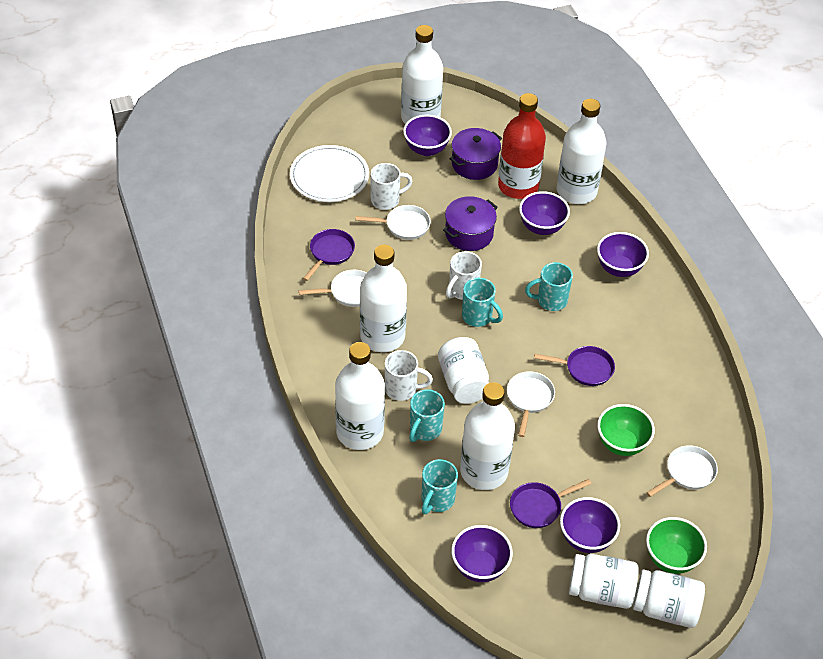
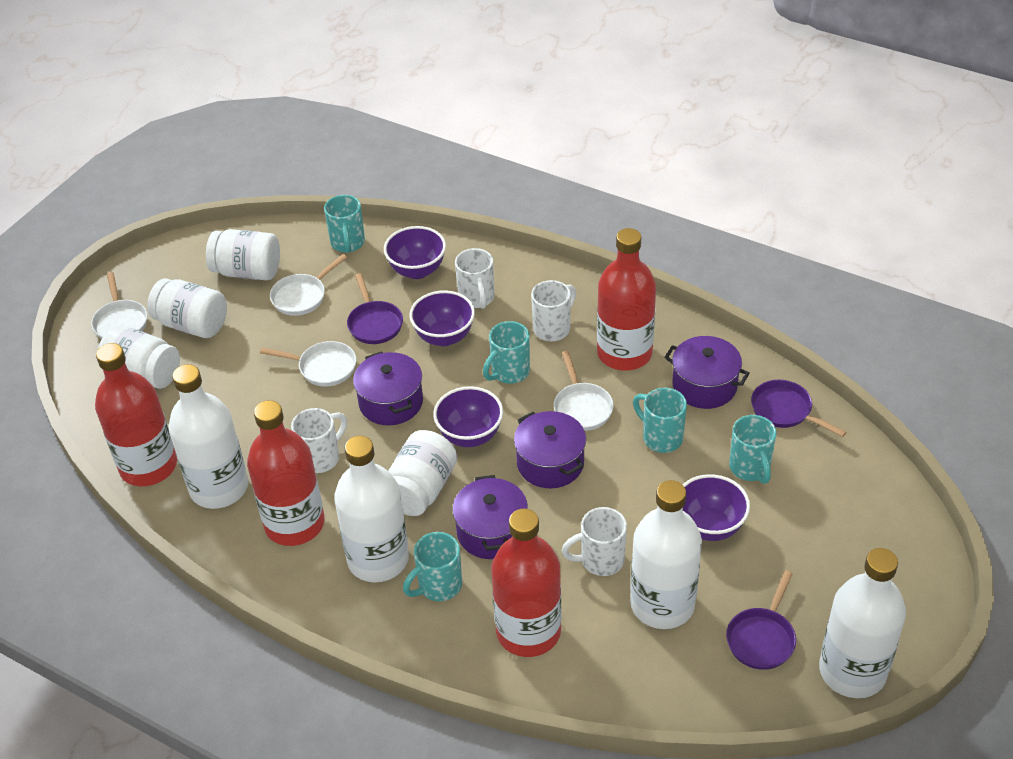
green bowl: 2 -> 0
purple bowl: 5 -> 4
purple pot: 2 -> 4
red bottle: 1 -> 4
turquoise mug: 4 -> 5
white bottle: 5 -> 4
white jar: 3 -> 4
white mug: 3 -> 4
white plate: 1 -> 0

